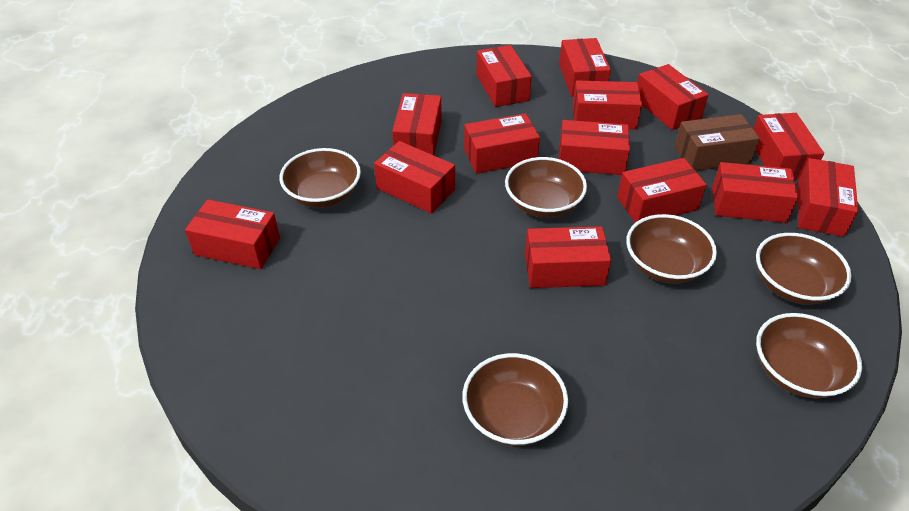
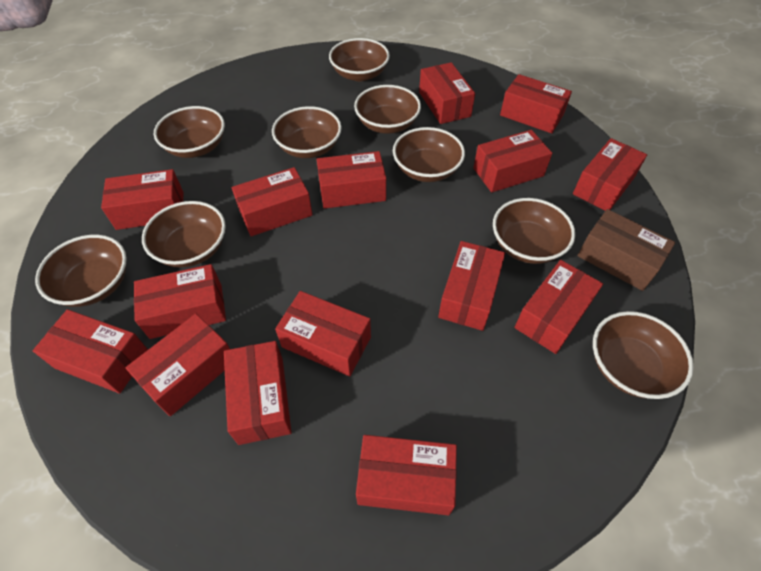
brown bowl: 6 -> 9
red box: 14 -> 15

